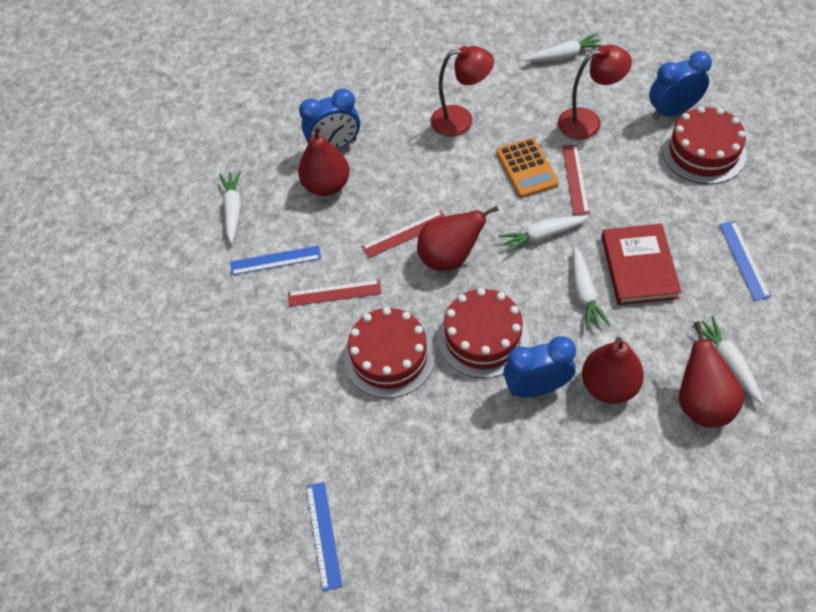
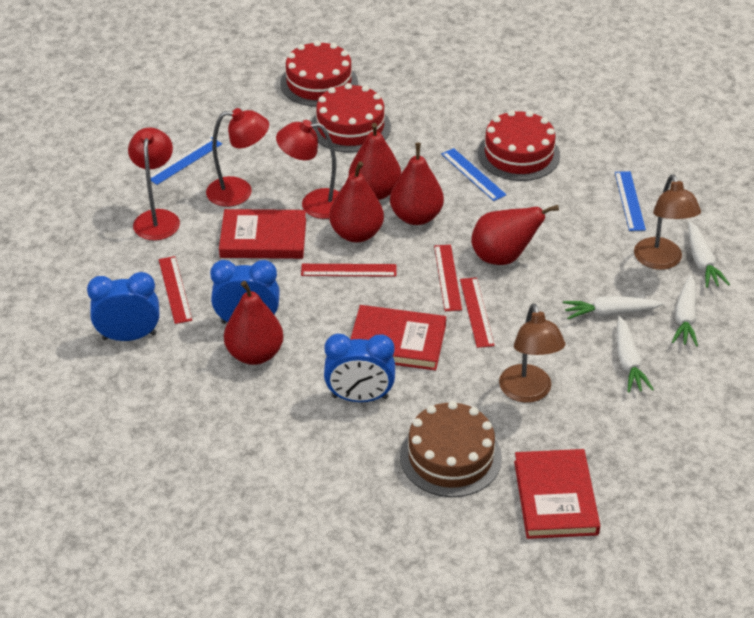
brown cake: 0 -> 1
brown lamp: 0 -> 2
orange calculator: 1 -> 0
red book: 1 -> 3
red lamp: 2 -> 3
red pear: 4 -> 5
red ruler: 3 -> 4
white carrot: 5 -> 4

